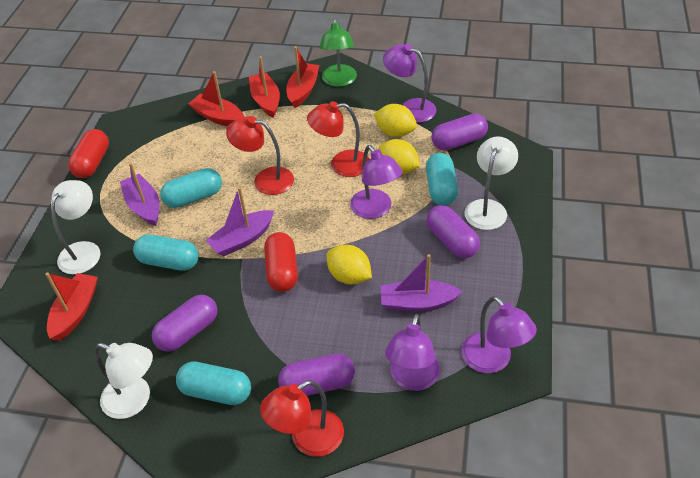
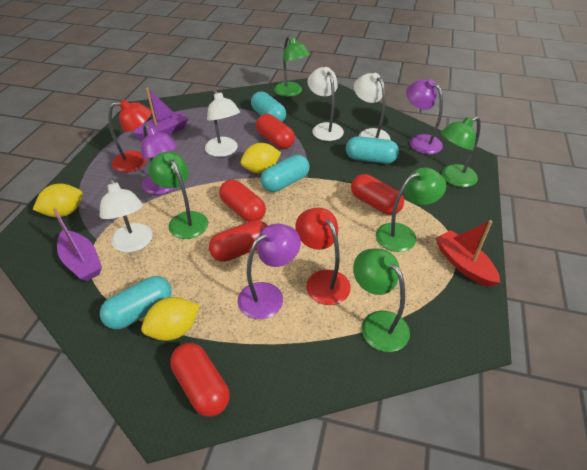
green lamp: 1 -> 5
purple boat: 3 -> 2
purple capsule: 4 -> 0
purple lamp: 4 -> 3
red boat: 4 -> 1
red capsule: 2 -> 5
red lamp: 3 -> 2
white lamp: 3 -> 4

